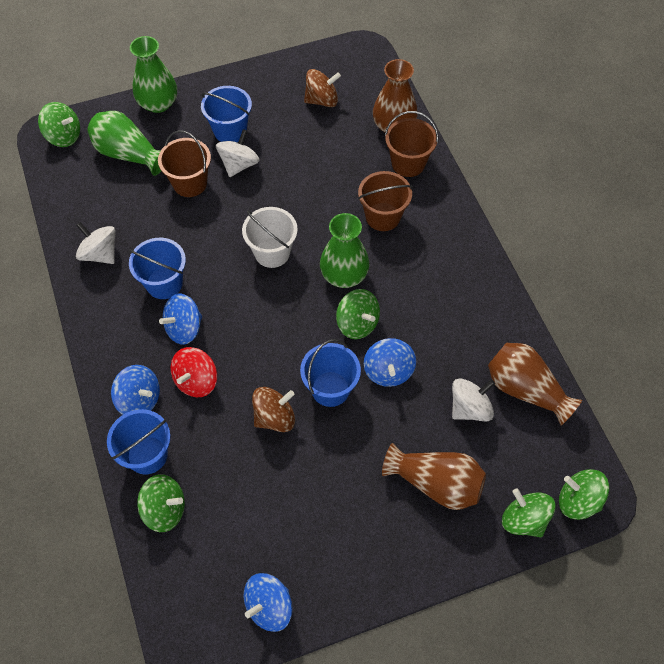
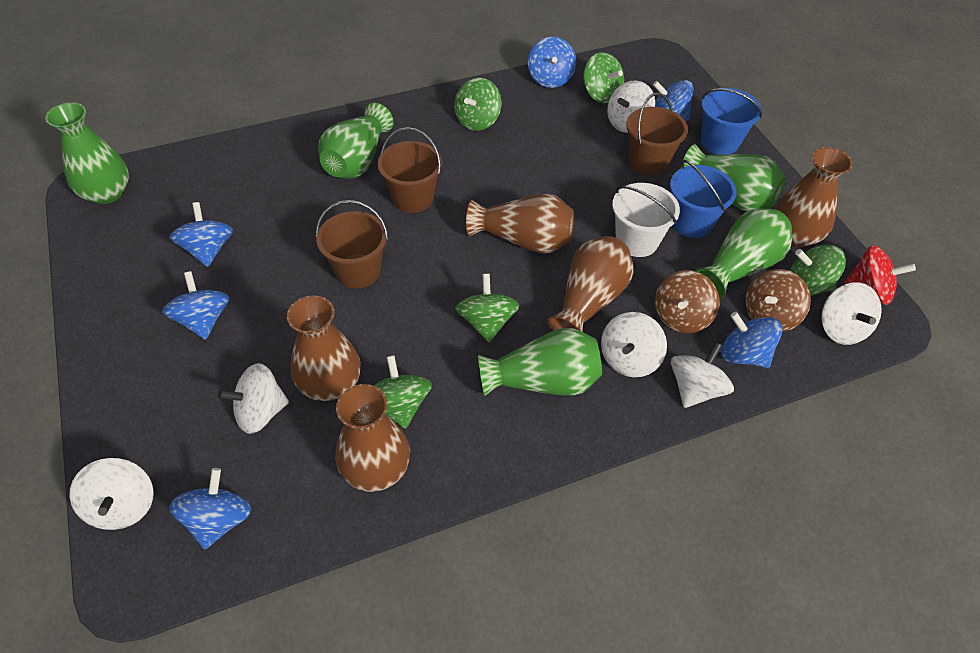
blue bucket: 4 -> 2
blue spinning top: 4 -> 6
brown vase: 3 -> 5
green vase: 3 -> 5
white spinning top: 3 -> 6

